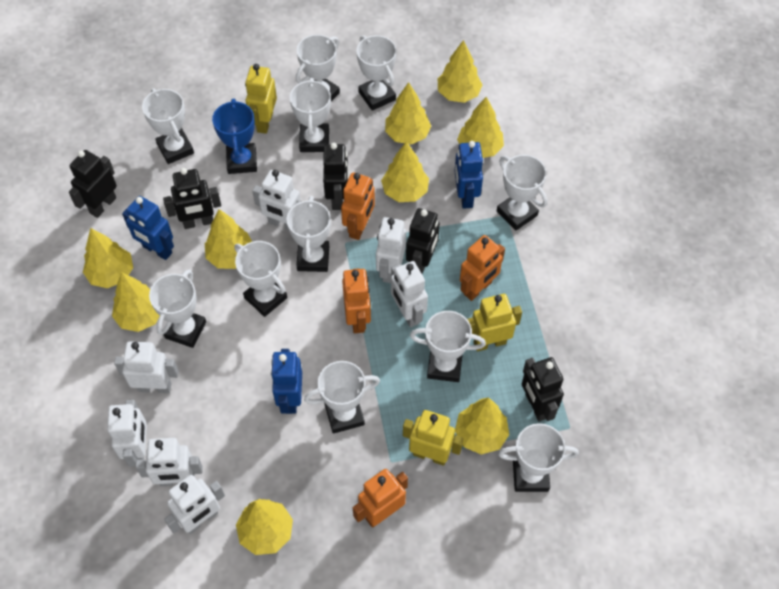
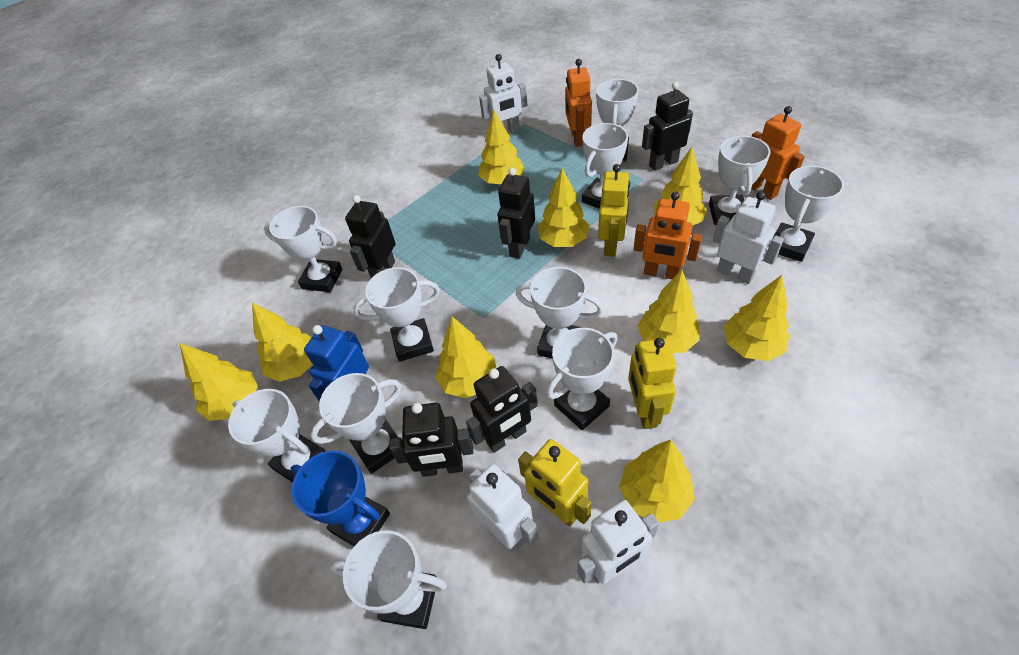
blue robot: 3 -> 1
orange robot: 4 -> 3
white robot: 7 -> 4

